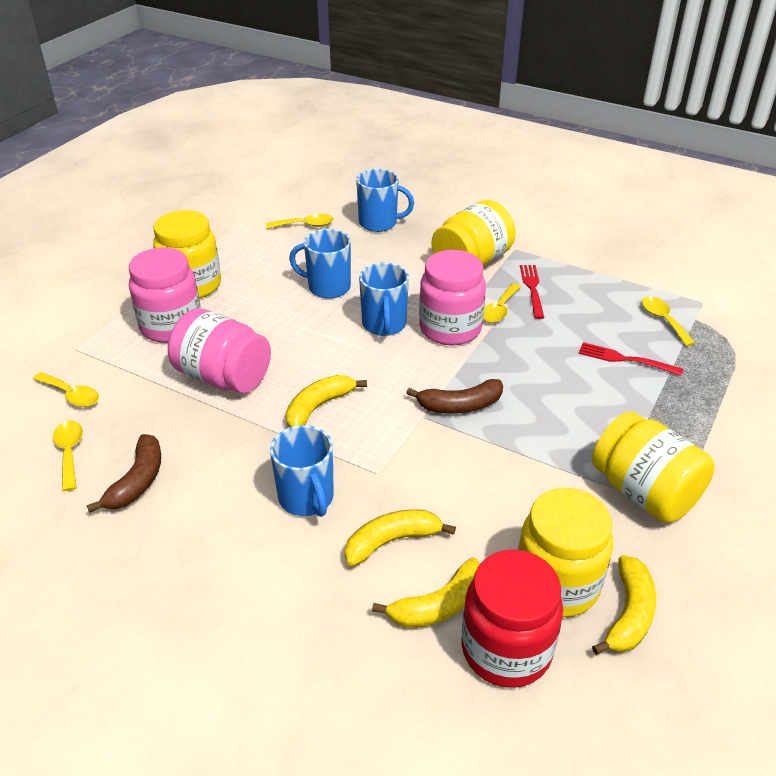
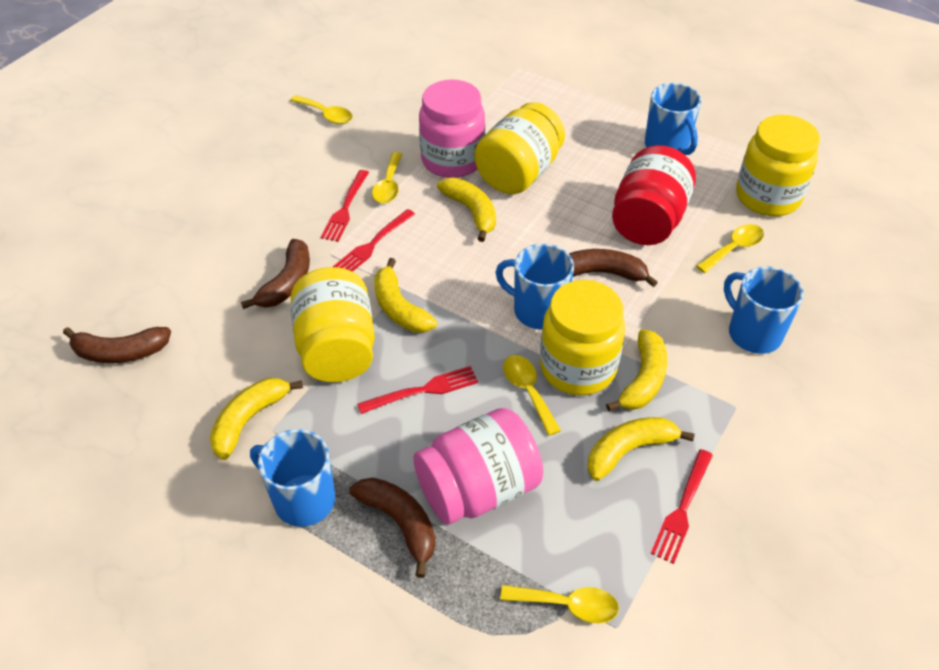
brown banana: 2 -> 4
pink jar: 3 -> 2
red fork: 2 -> 4
yellow banana: 4 -> 5

